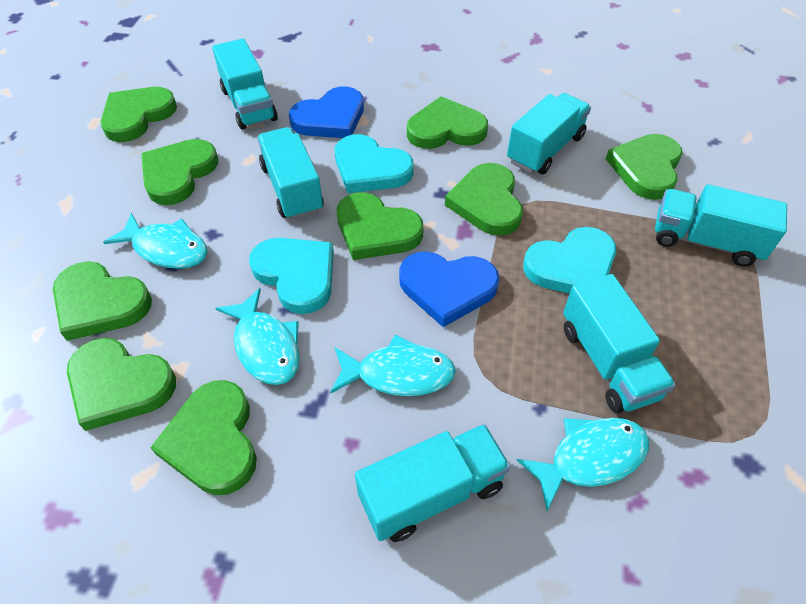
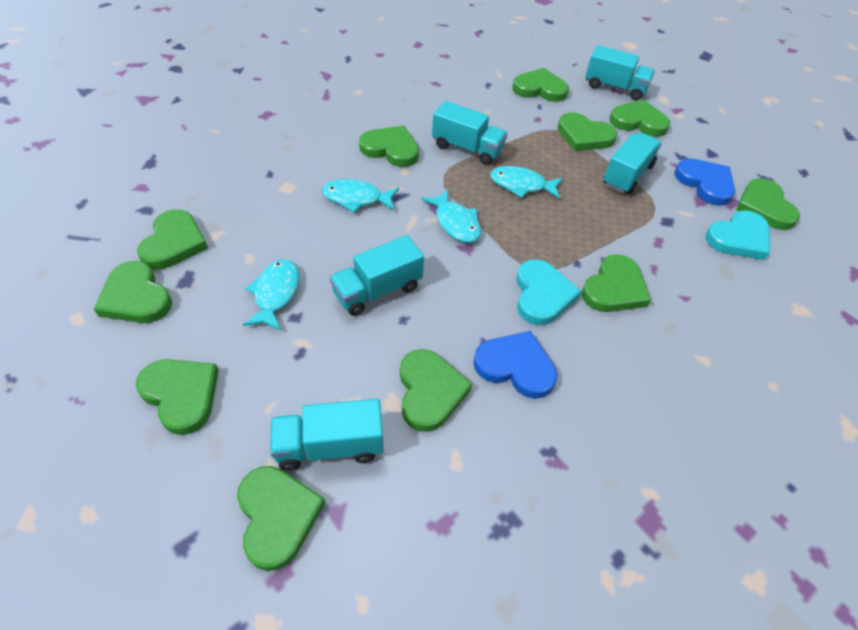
green heart: 9 -> 11
turquoise heart: 3 -> 2
turquoise truck: 6 -> 5

